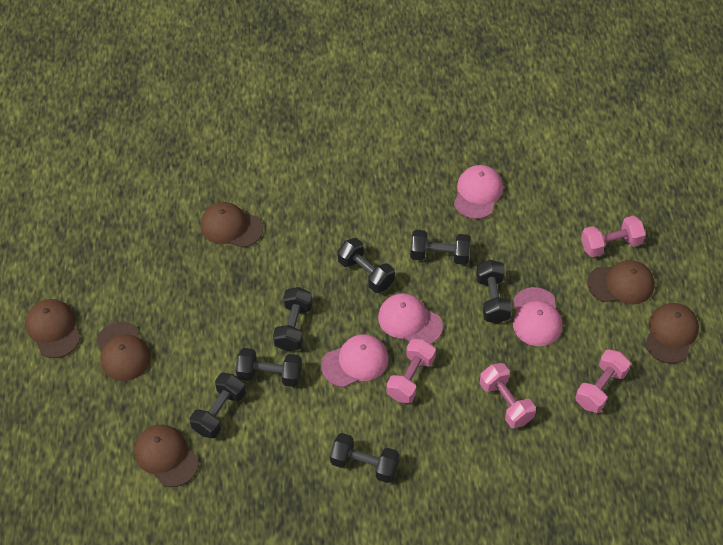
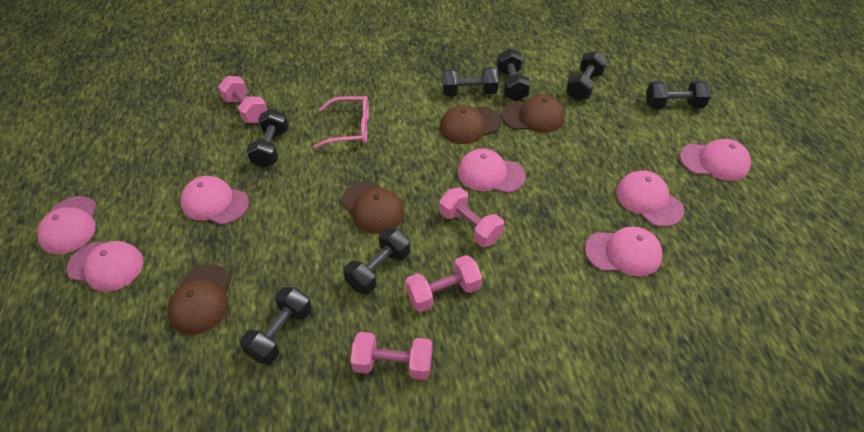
brown cap: 6 -> 4
pink cap: 4 -> 7
pink glasses: 0 -> 1

